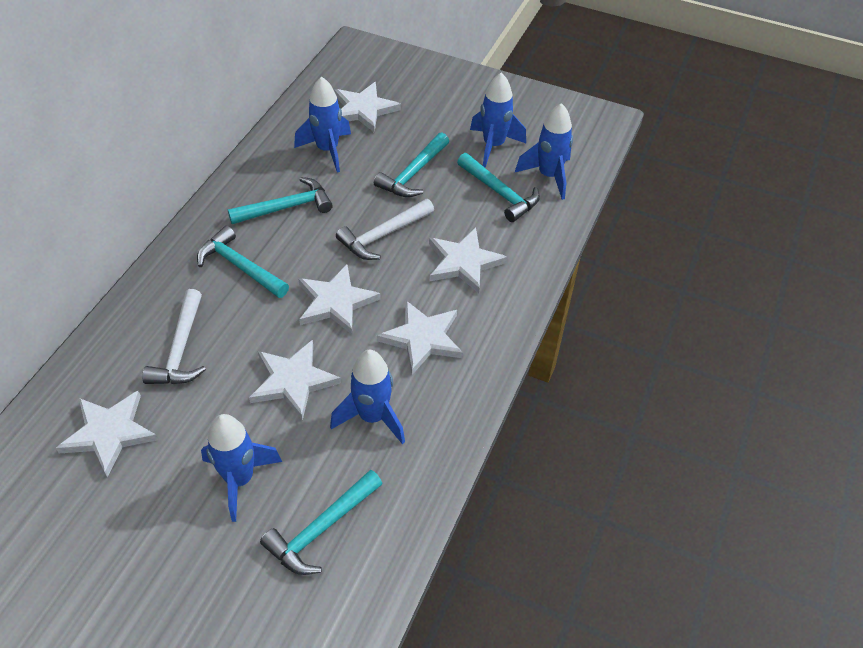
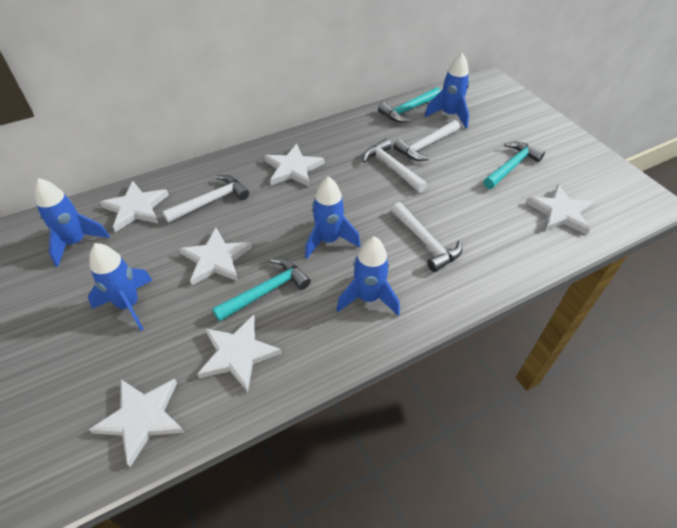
turquoise hammer: 5 -> 3
white hammer: 2 -> 4

